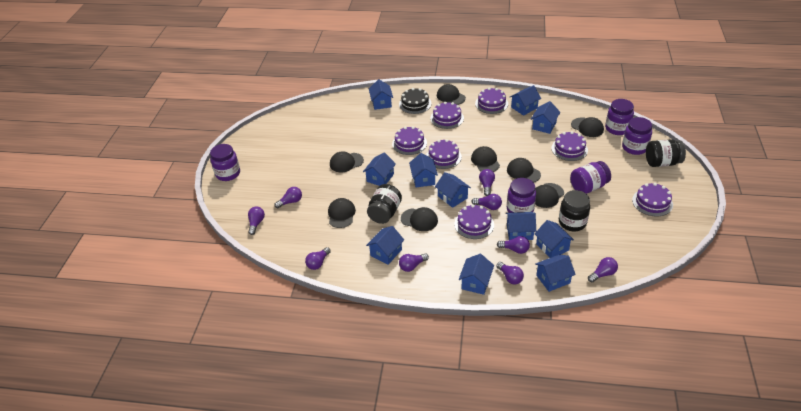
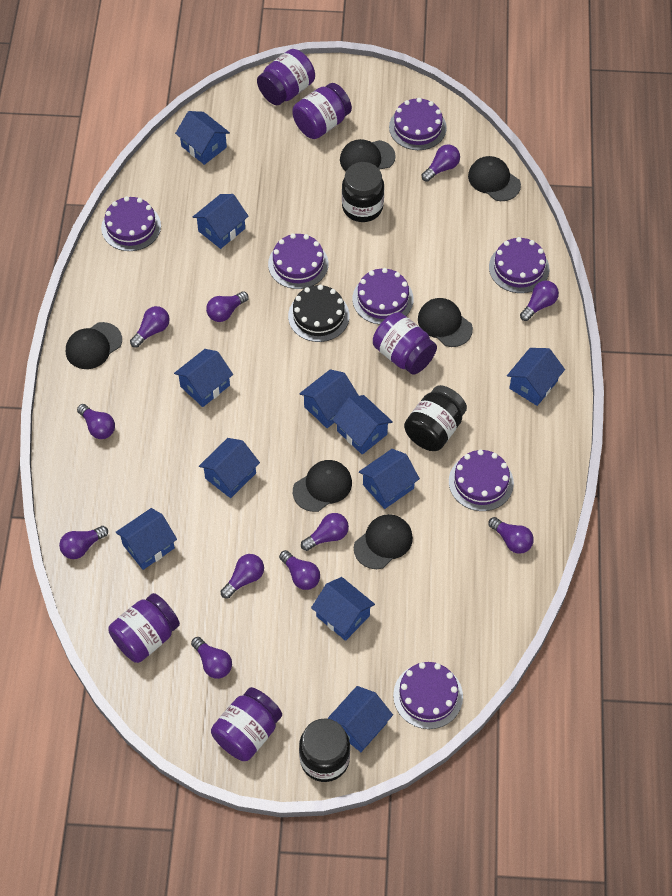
black cap: 8 -> 6
purple light bulb: 9 -> 11

